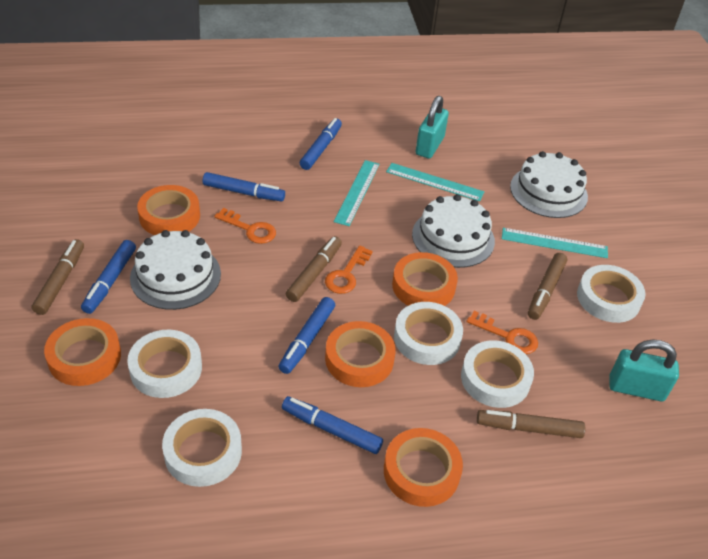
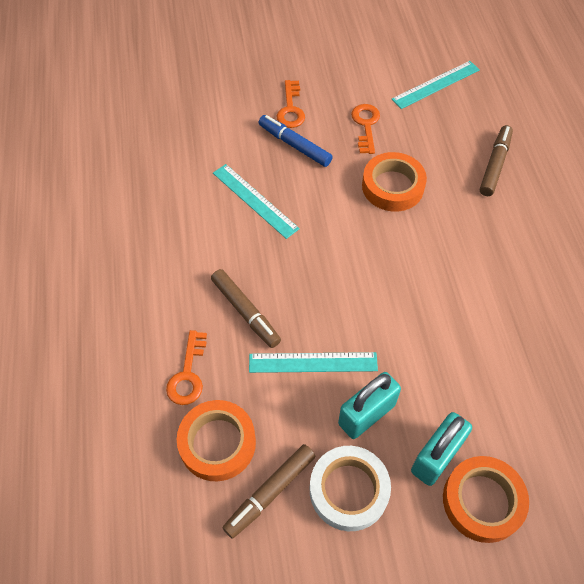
blue marker: 5 -> 1
brown marker: 4 -> 3
orange tape: 5 -> 3
white cake: 3 -> 0
white tape: 5 -> 1

